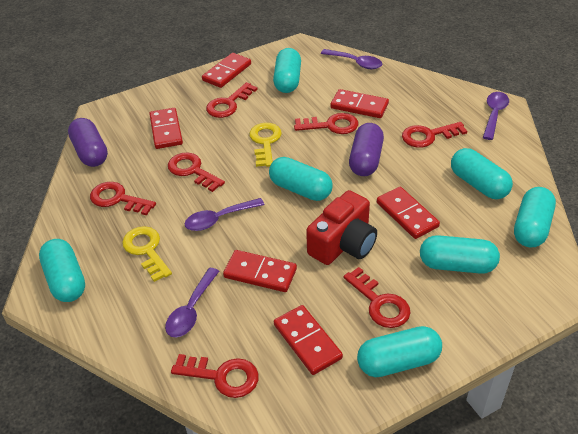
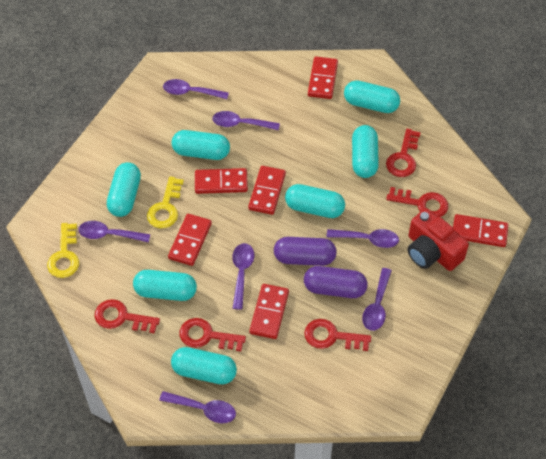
purple spoon: 4 -> 7
red key: 7 -> 5

